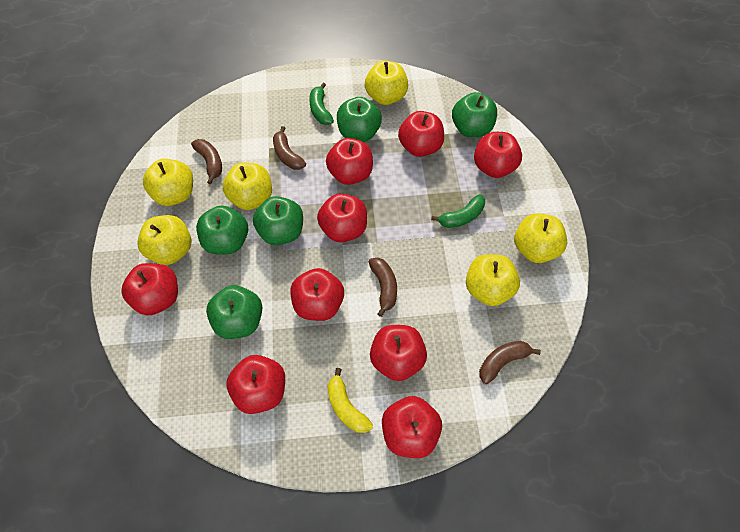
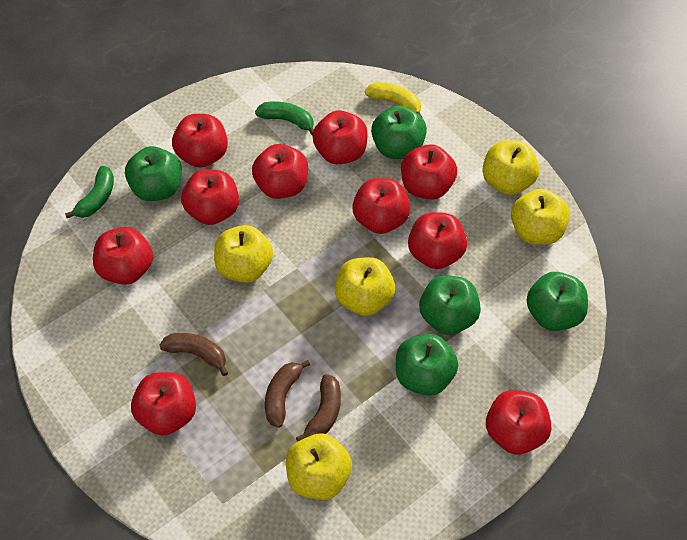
brown banana: 4 -> 3
red apple: 9 -> 10
yellow apple: 6 -> 5

